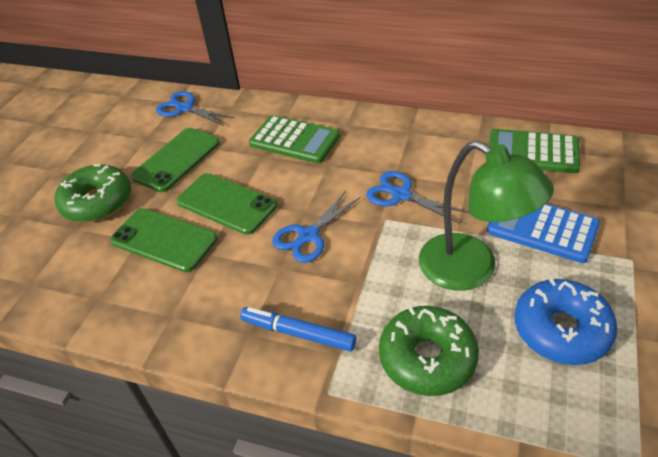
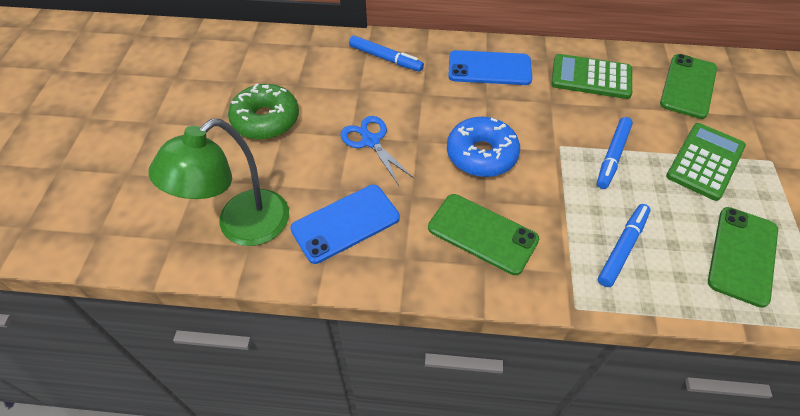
blue calculator: 1 -> 0
blue marker: 1 -> 3
blue phone: 0 -> 2
blue scissors: 3 -> 1
green donut: 2 -> 1

